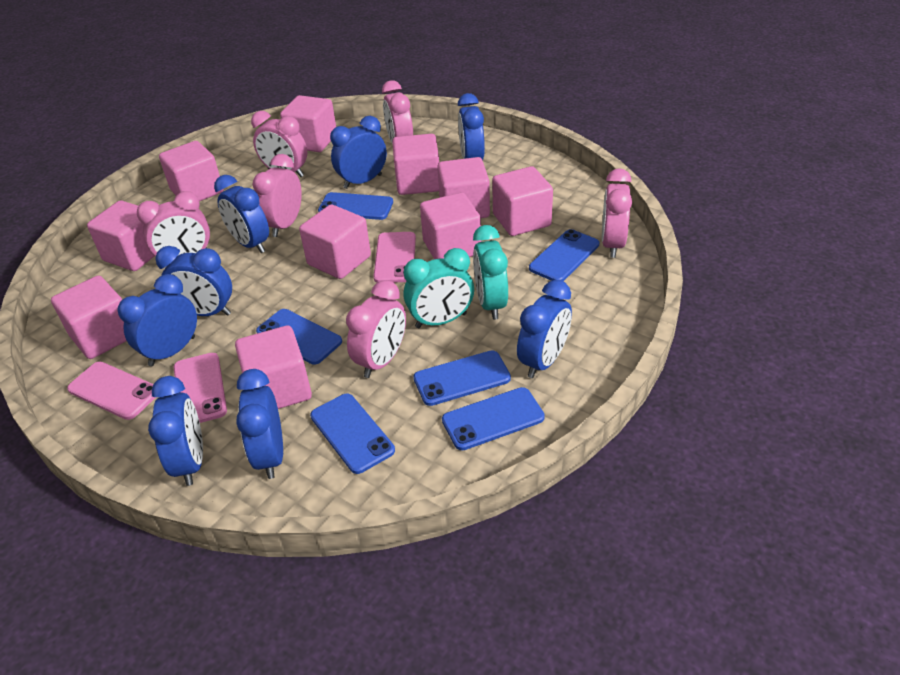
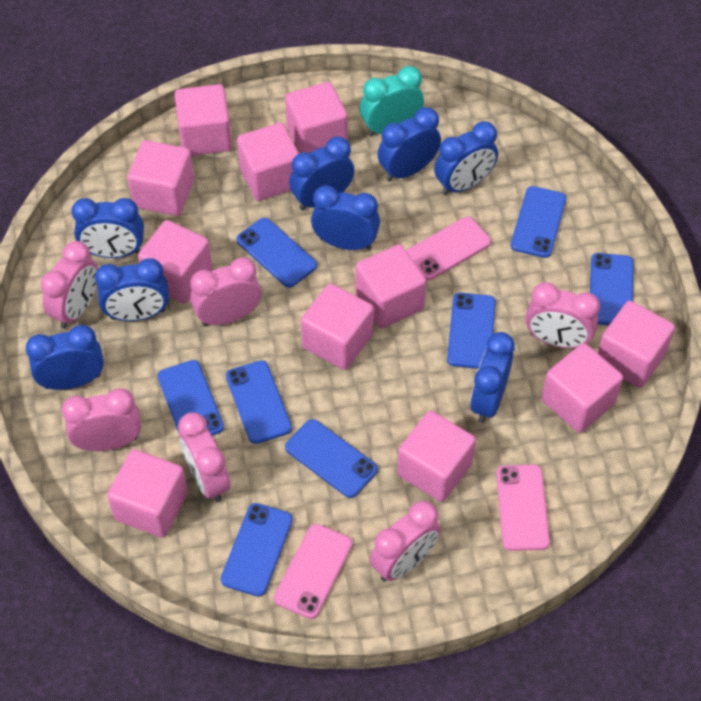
blue phone: 6 -> 8
pink cube: 10 -> 11
turquoise clock: 2 -> 1

